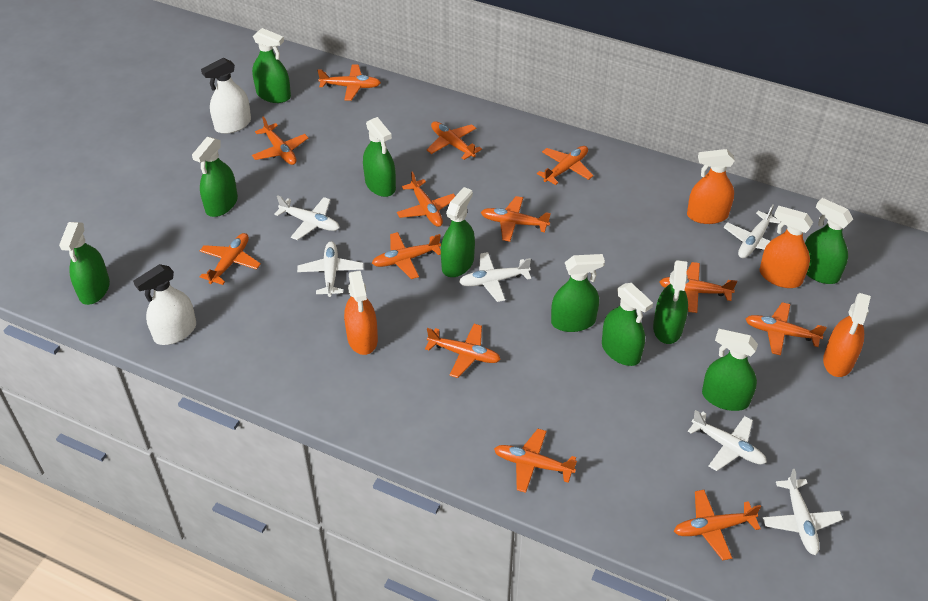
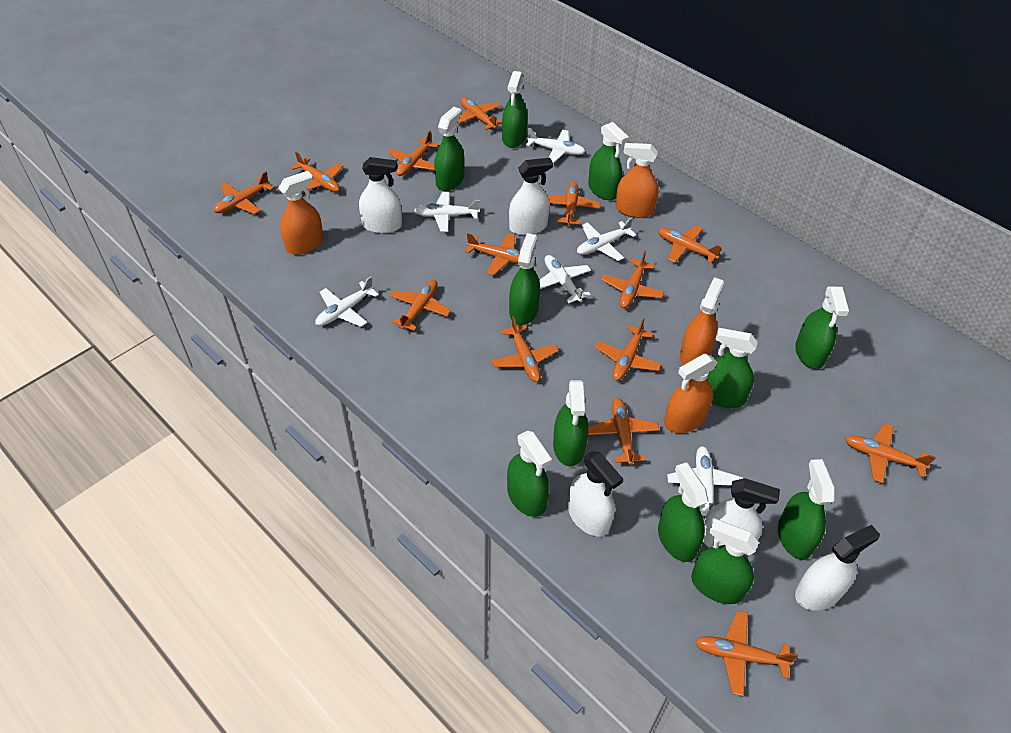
green spray bottle: 10 -> 11
orange plane: 13 -> 14
white spray bottle: 2 -> 5

